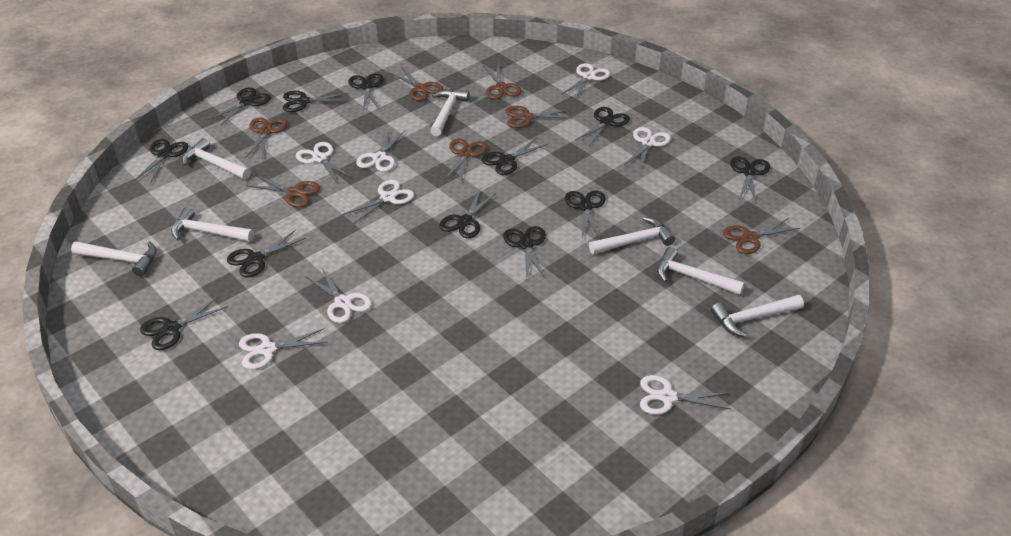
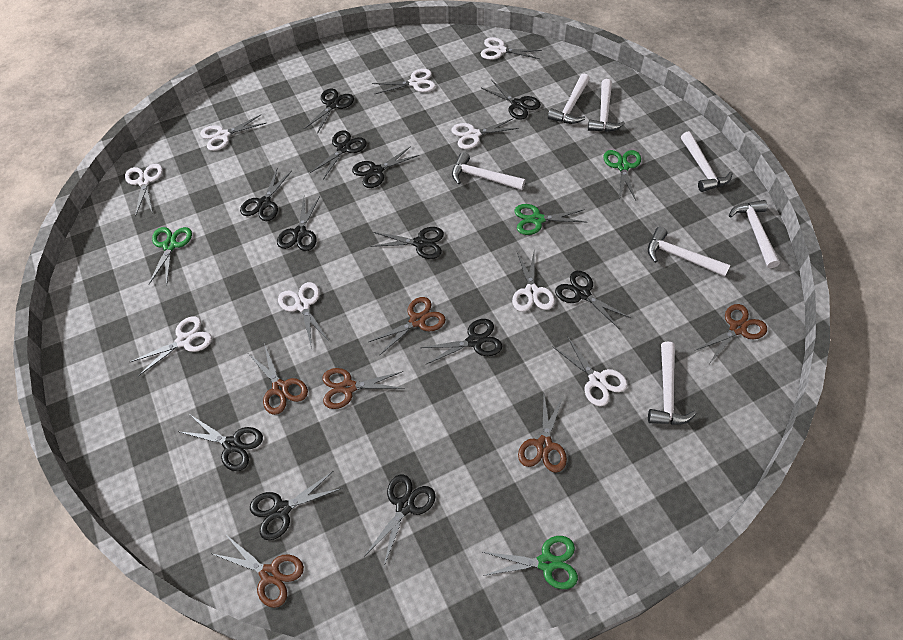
brown scissors: 7 -> 6
green scissors: 0 -> 4
white scissors: 8 -> 9

